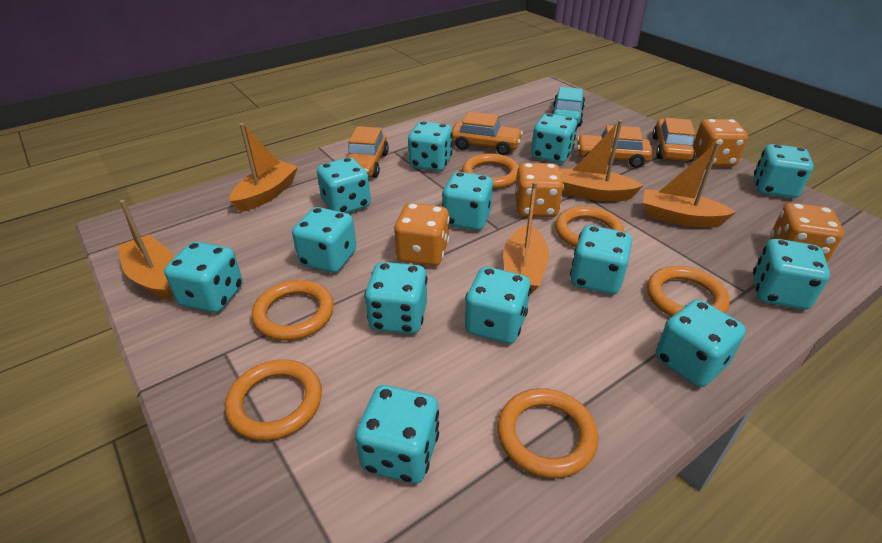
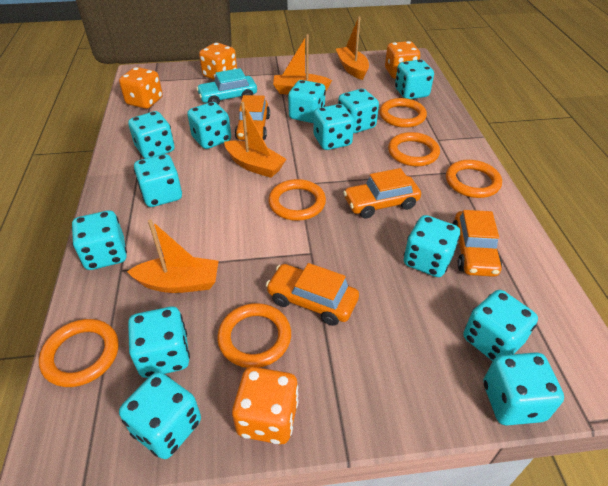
orange boat: 5 -> 4

